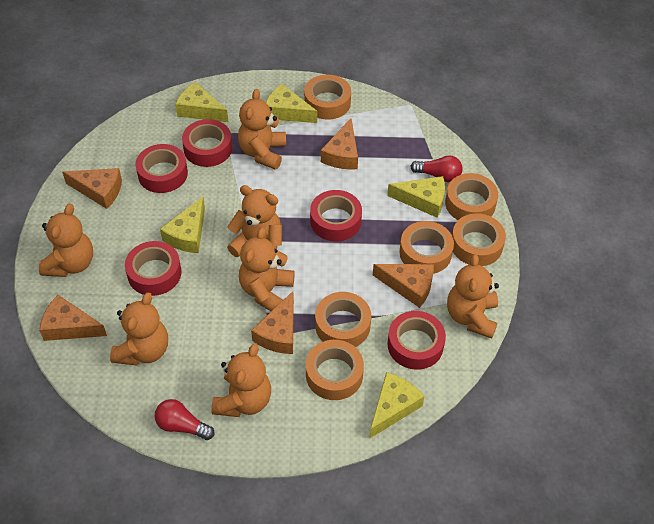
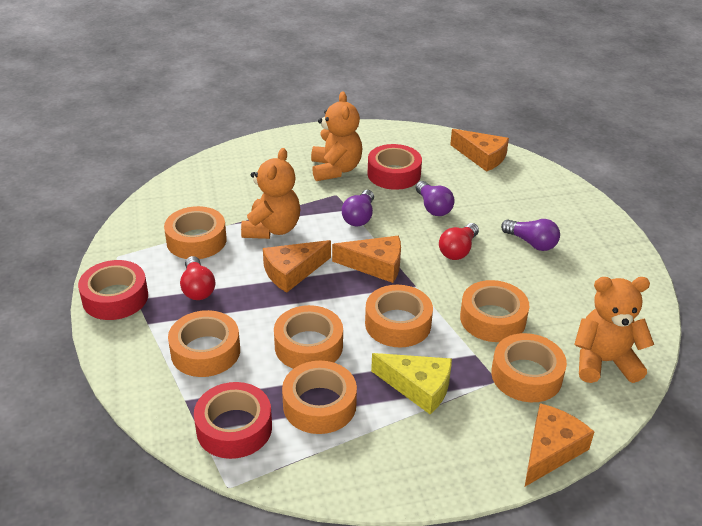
orange cheese: 5 -> 4
orange tape: 6 -> 7
orange teddy bear: 7 -> 3
purple light bulb: 0 -> 3
red tape: 5 -> 3
yellow cheese: 5 -> 1

